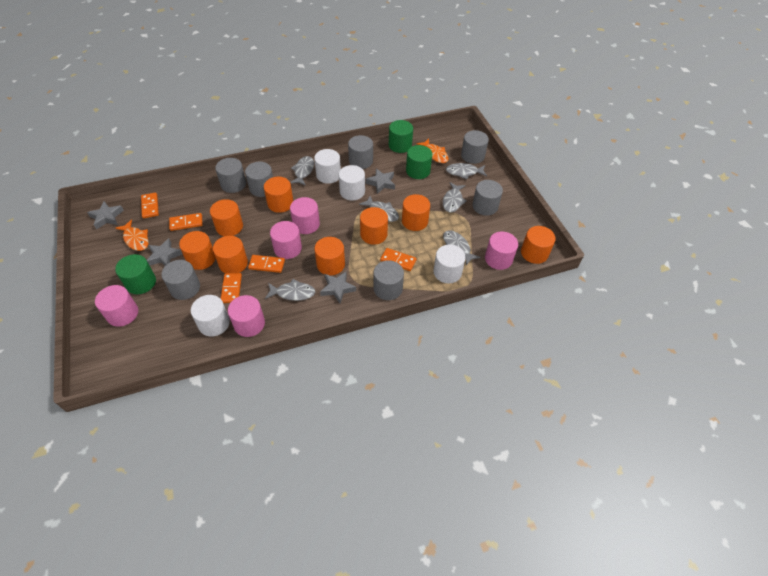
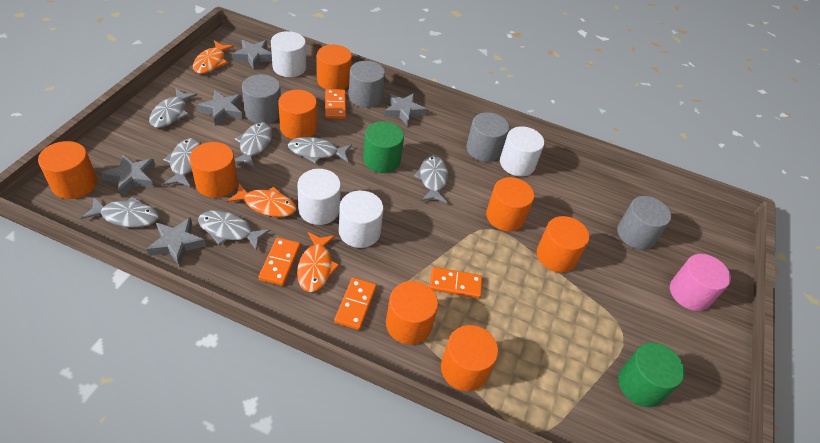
green cylinder: 3 -> 2
grey cylinder: 7 -> 4
grey fish: 6 -> 7
grey star: 4 -> 5
orange domino: 5 -> 4
orange fish: 2 -> 3
pink cylinder: 5 -> 1

